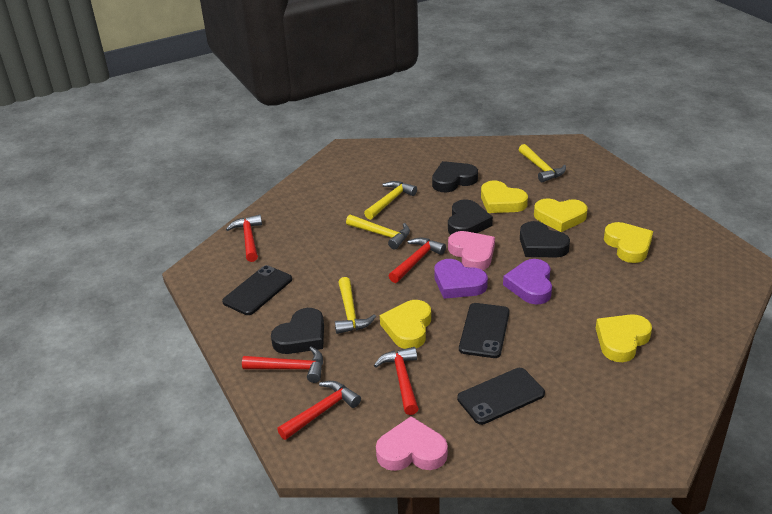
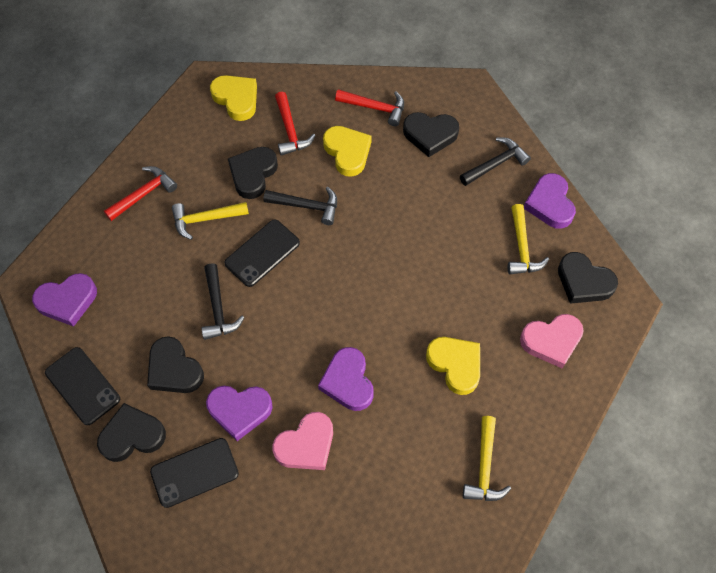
black hammer: 0 -> 3
black heart: 4 -> 5
purple heart: 2 -> 4
red hammer: 5 -> 3
yellow hammer: 4 -> 3
yellow heart: 5 -> 3

